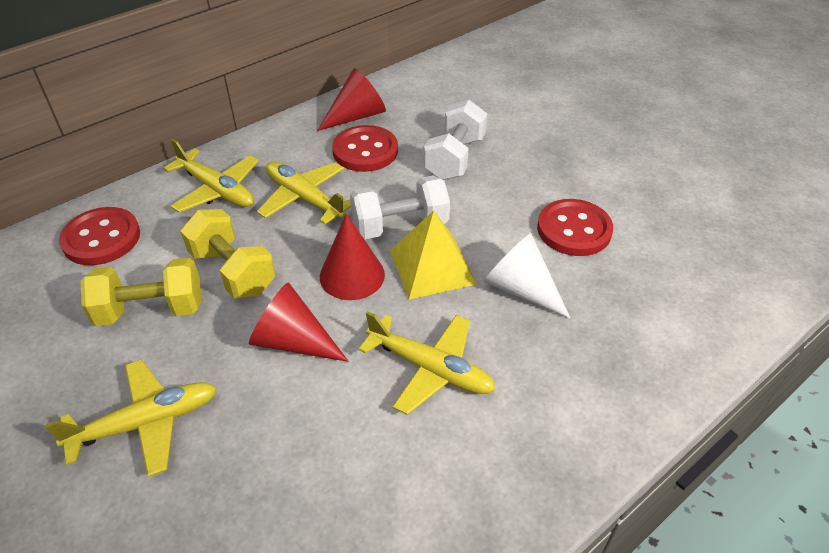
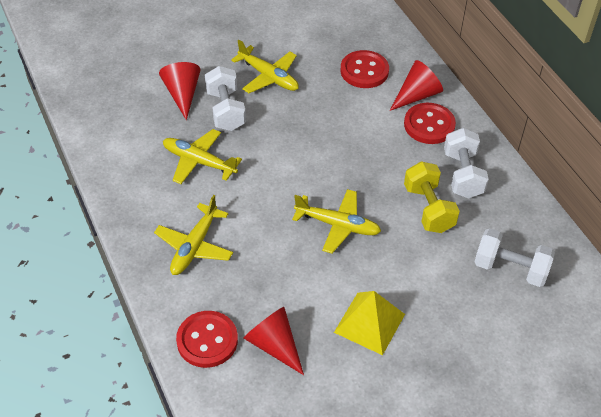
white cone: 1 -> 0
white dumbbell: 2 -> 3
yellow dumbbell: 2 -> 1

